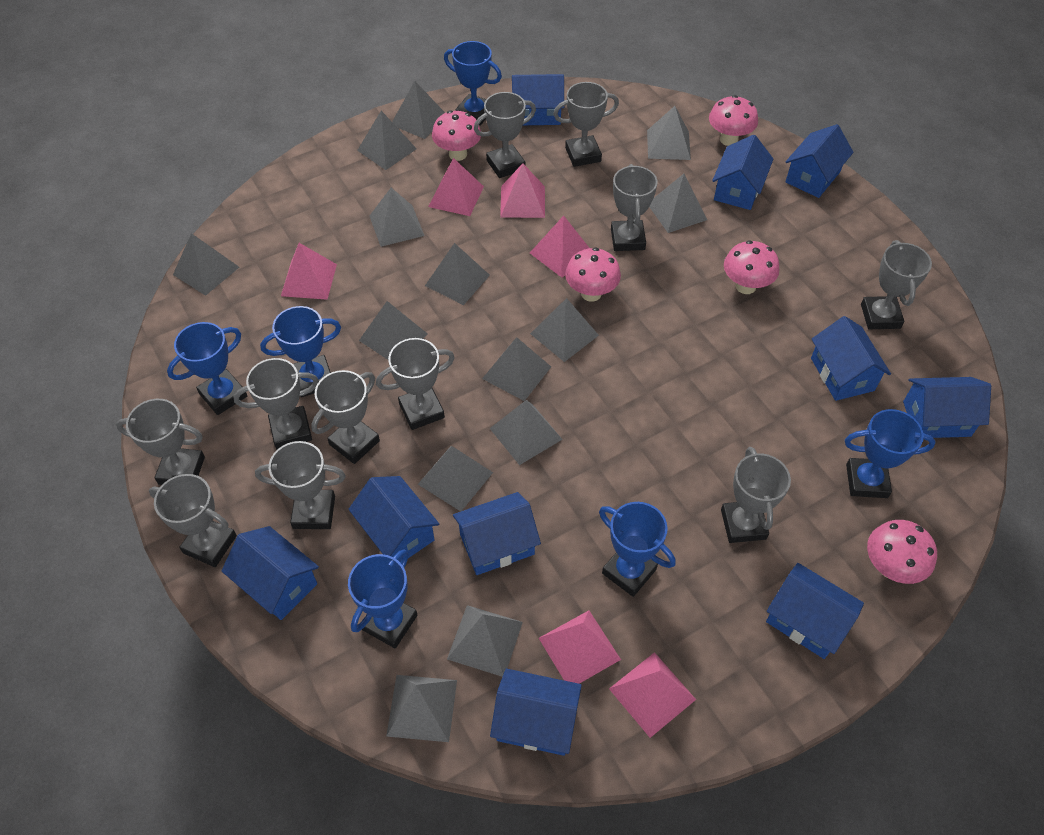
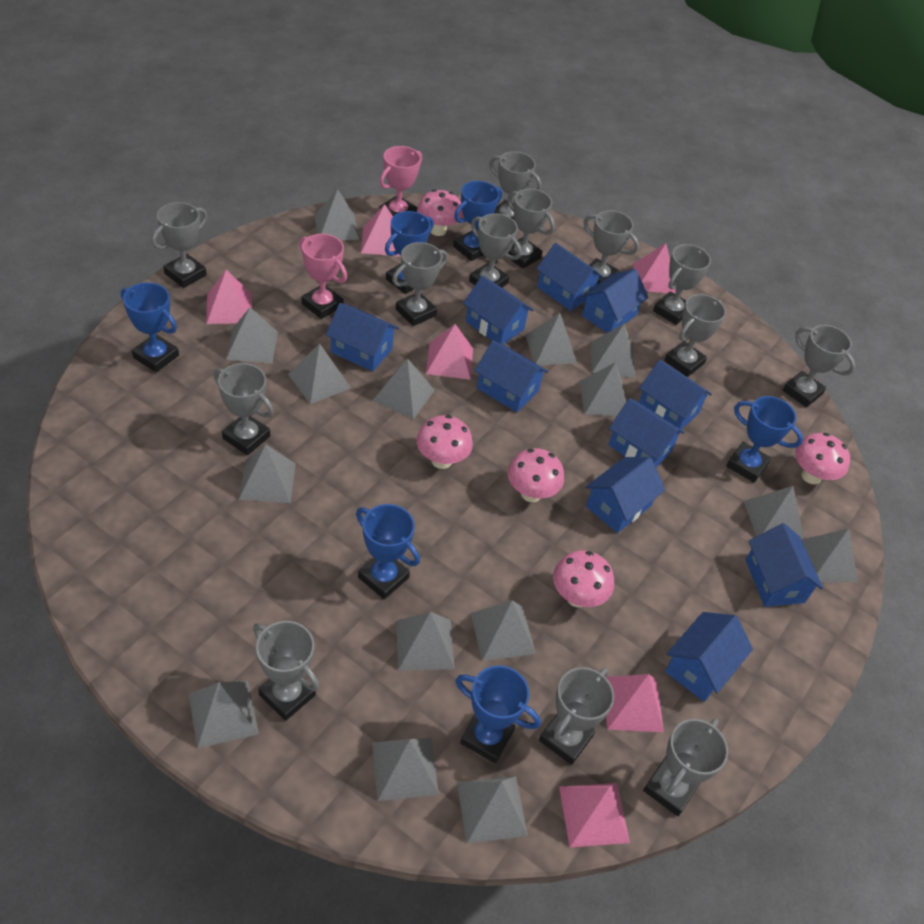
grey pyramid: 14 -> 15
grey trophy: 11 -> 13
pink trophy: 0 -> 2

